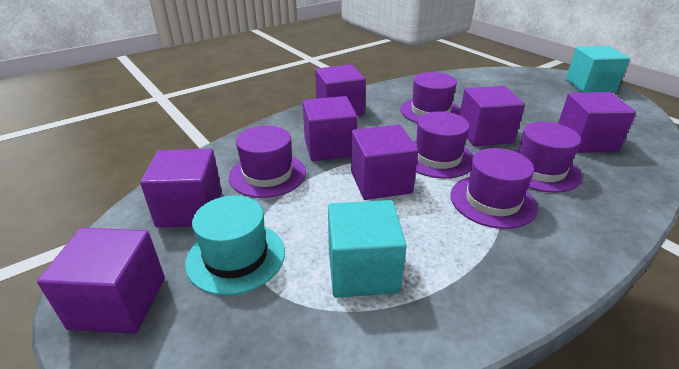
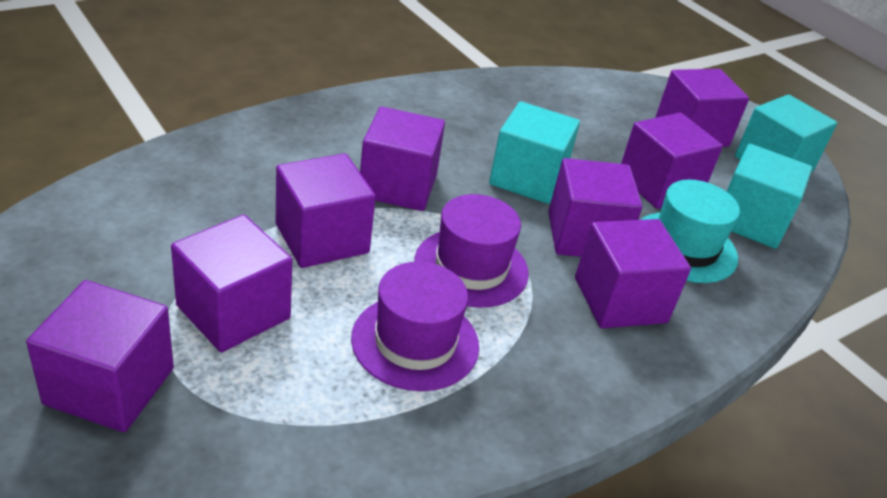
purple cube: 7 -> 8
purple hat: 5 -> 2
turquoise cube: 2 -> 3

